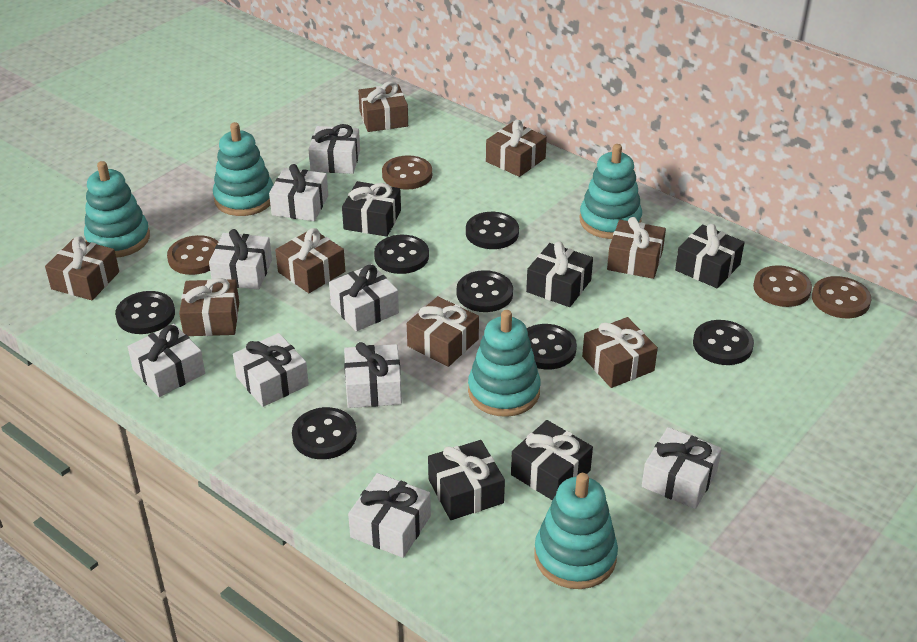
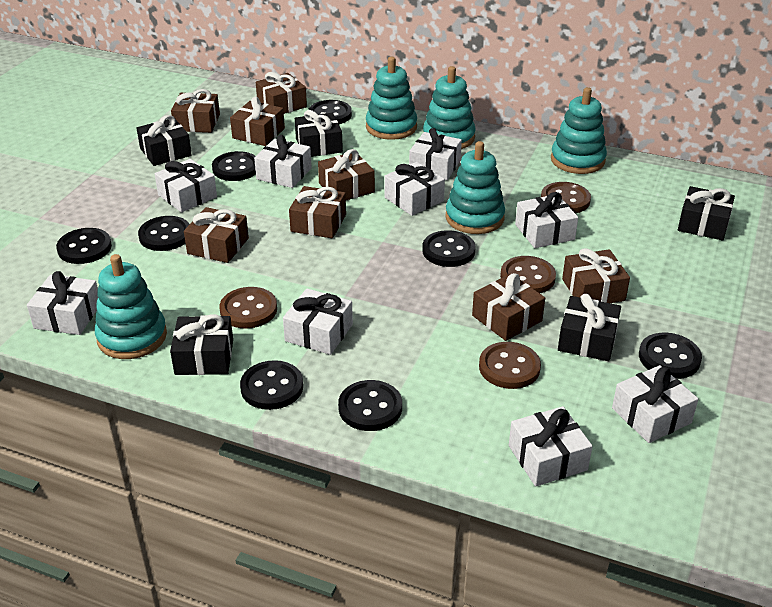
black button: 7 -> 8

